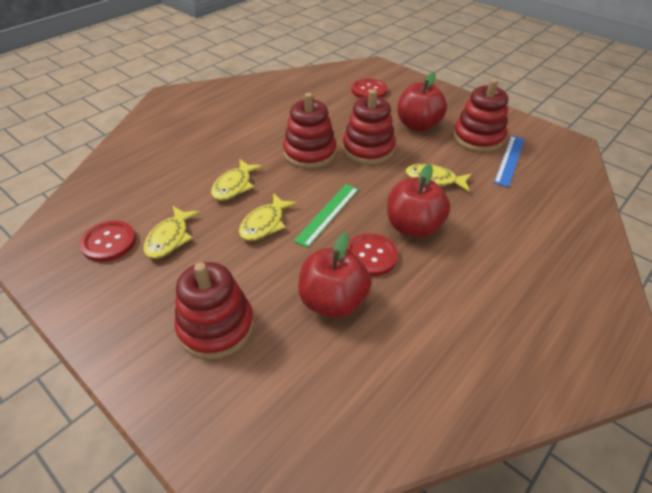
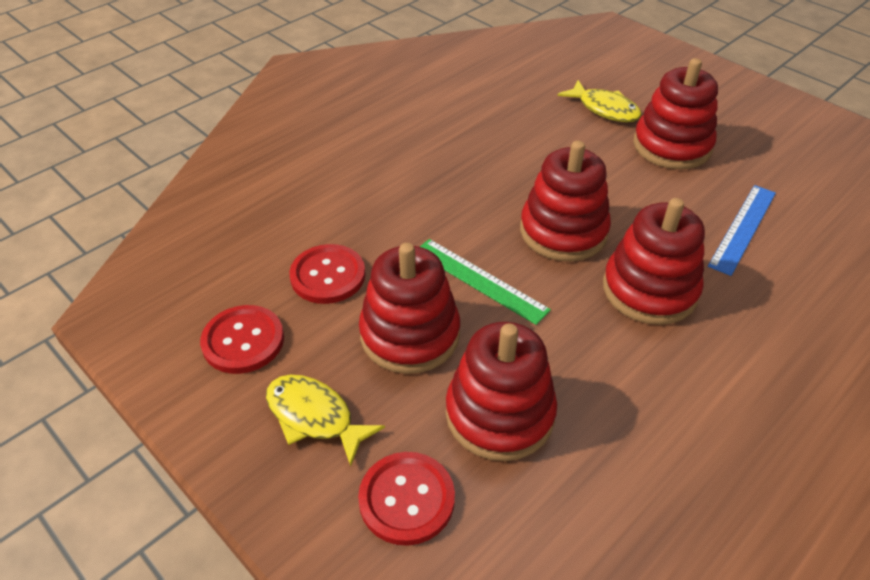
red apple: 3 -> 0
red stacking toy: 4 -> 5
yellow fish: 4 -> 2

